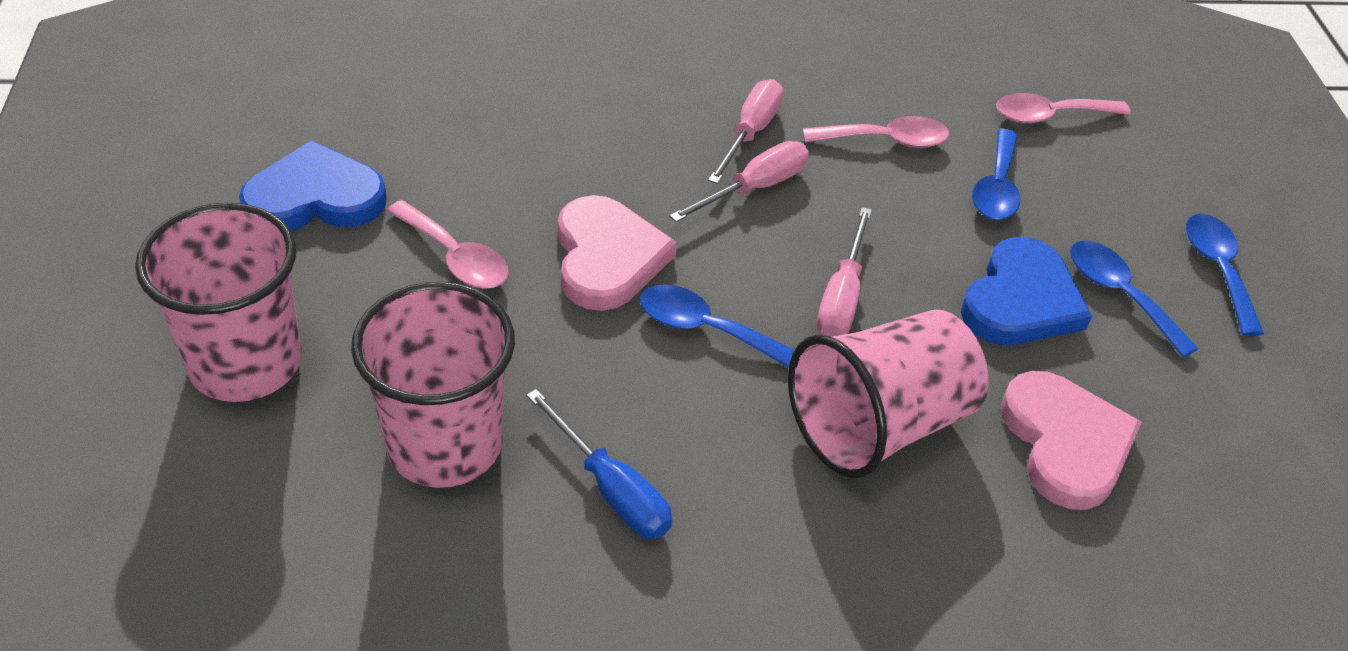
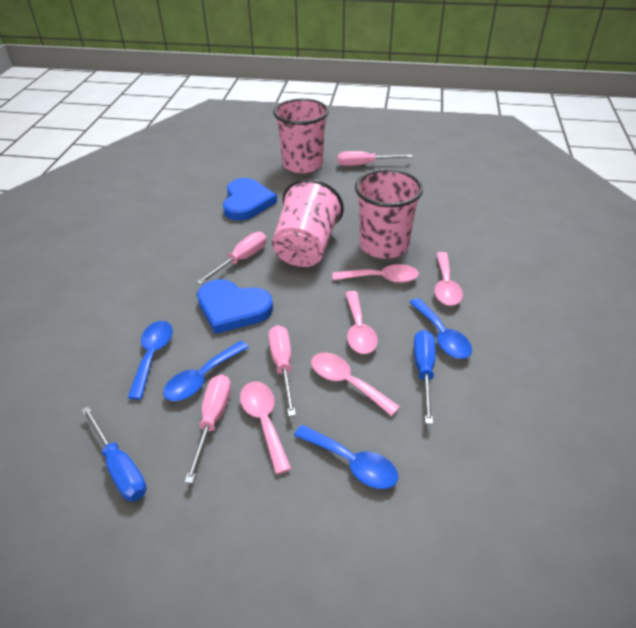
blue screwdriver: 1 -> 2
pink heart: 2 -> 0
pink screwdriver: 3 -> 4
pink spoon: 3 -> 5

